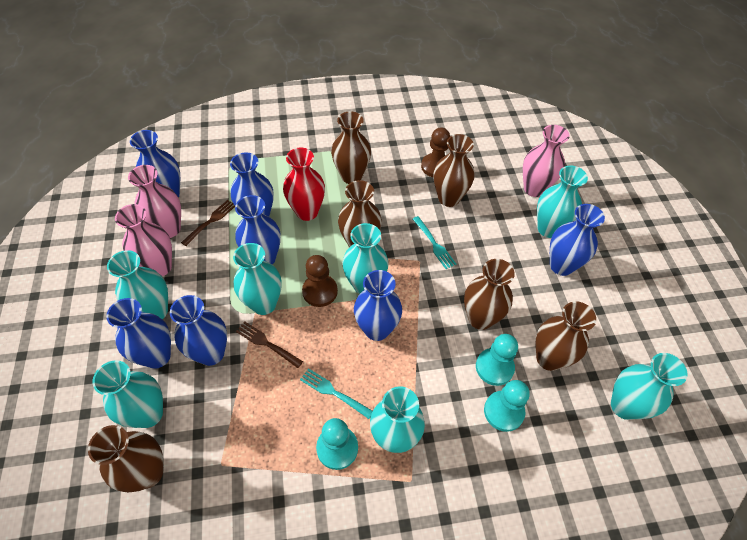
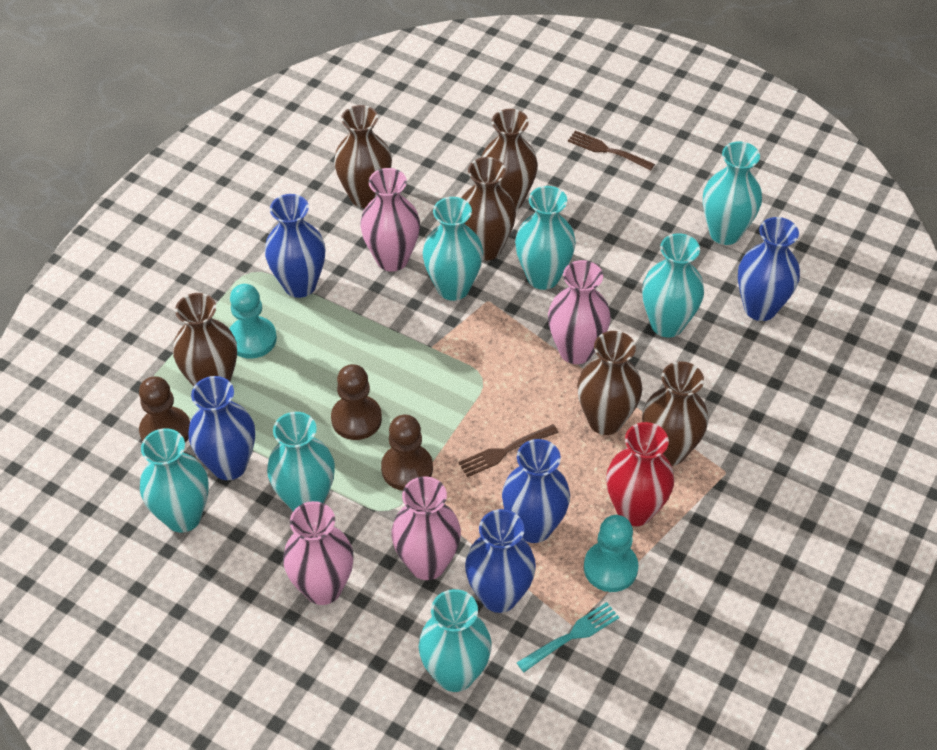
blue vase: 7 -> 5
brown pawn: 2 -> 3
pink vase: 3 -> 4
turquoise fork: 2 -> 1
turquoise pawn: 3 -> 2

